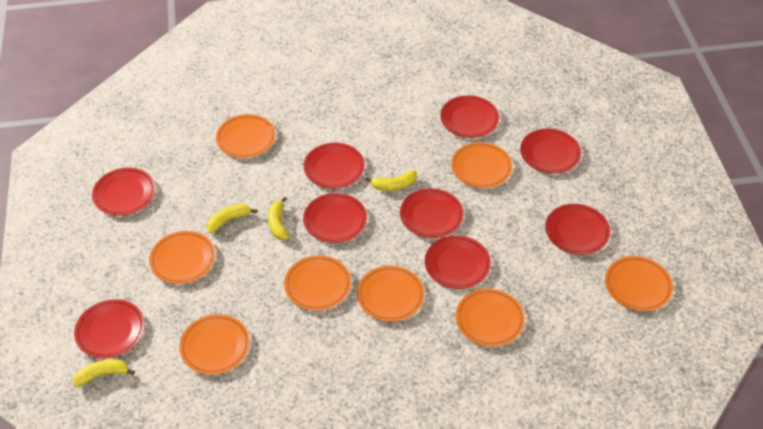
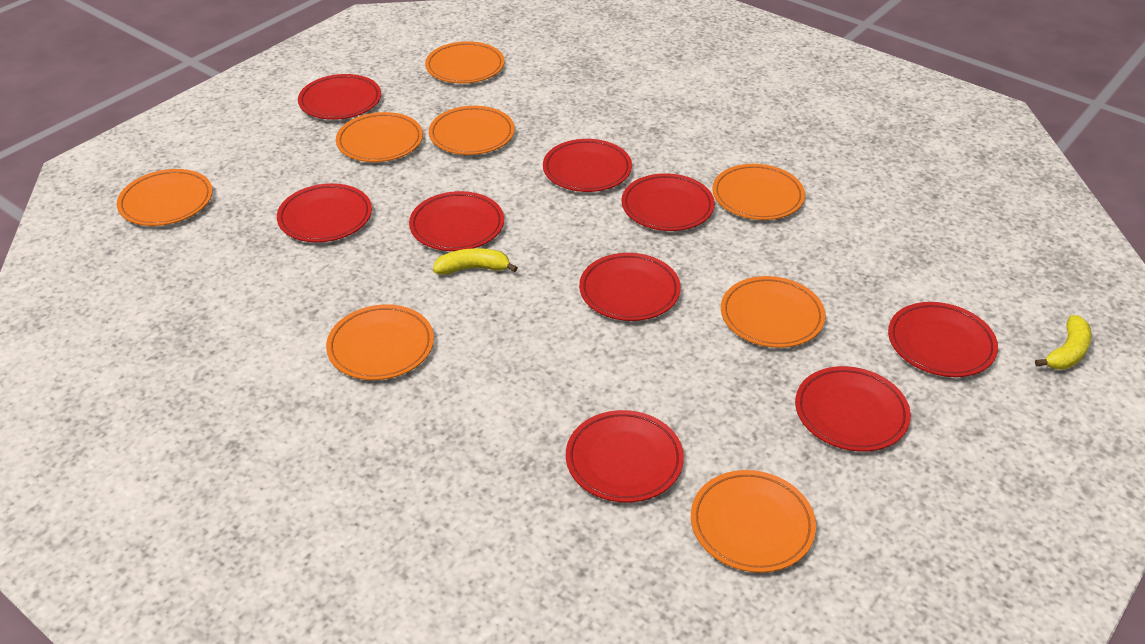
yellow banana: 4 -> 2

